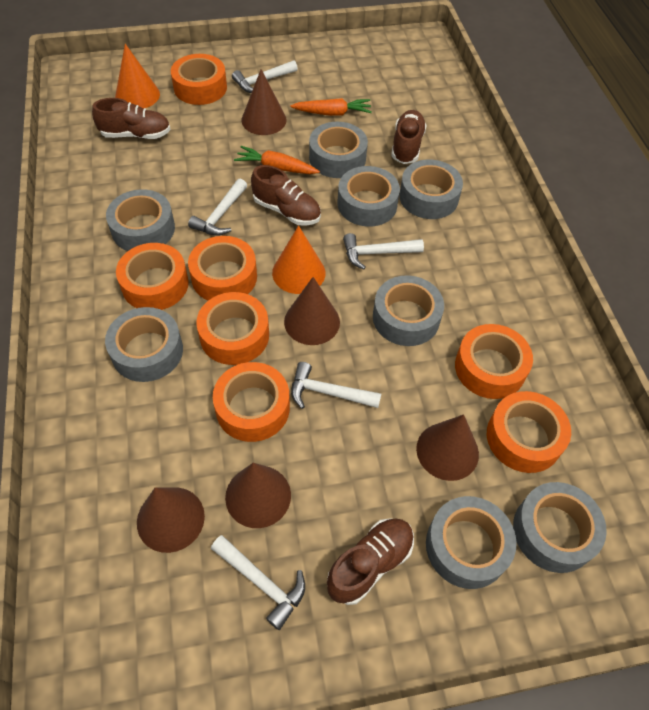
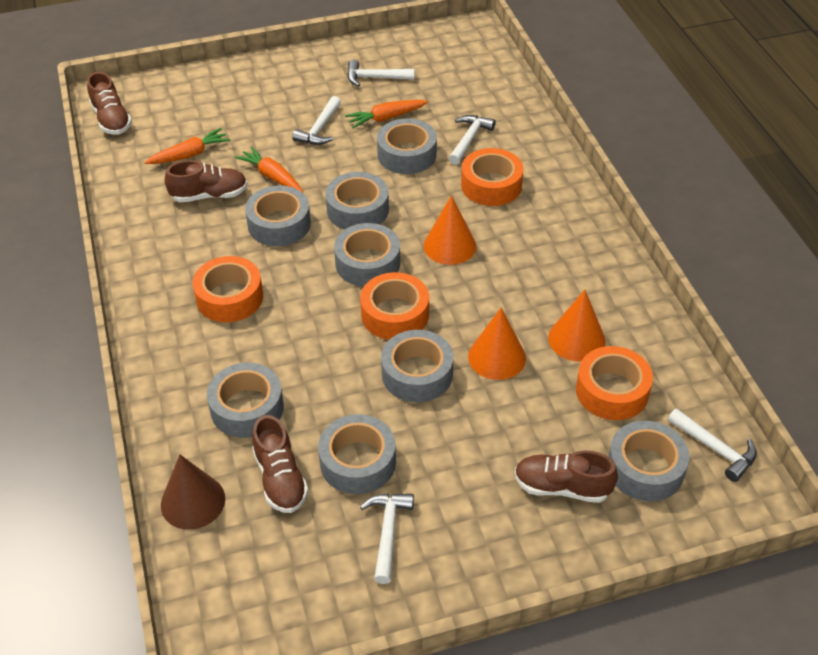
brown cone: 5 -> 1
orange carrot: 2 -> 3
orange cone: 2 -> 3
orange tape: 7 -> 4

